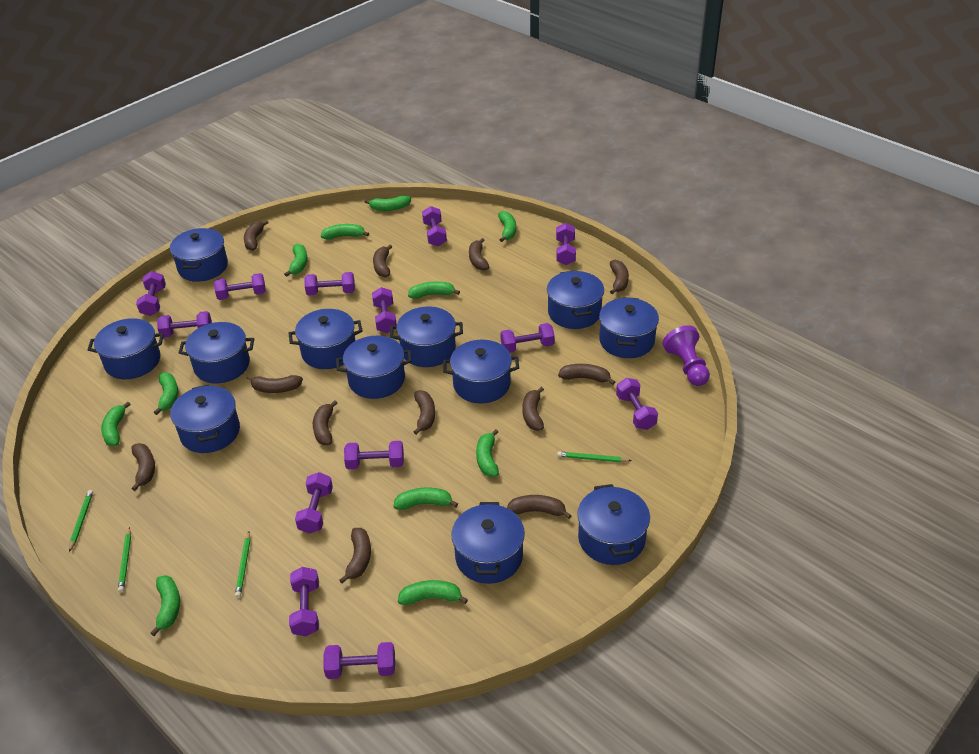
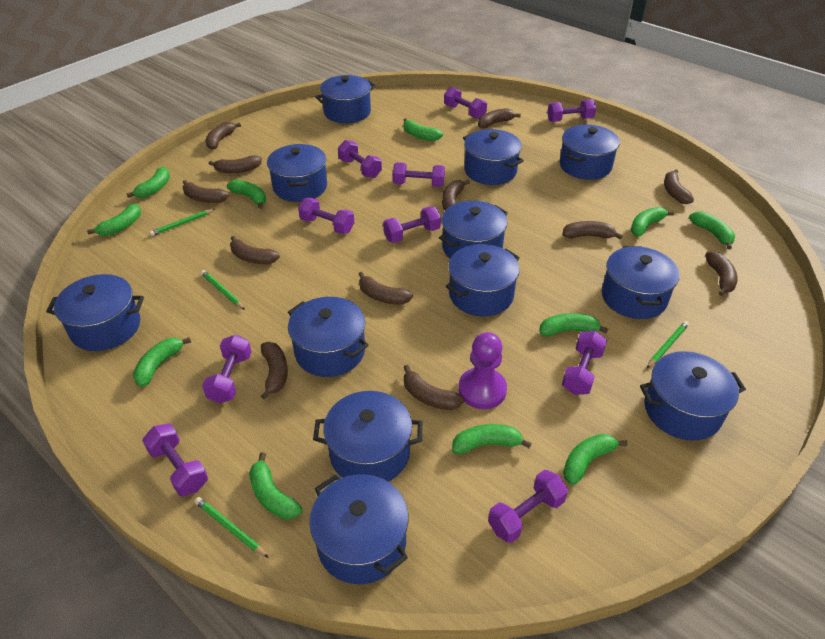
purple dumbbell: 13 -> 10

